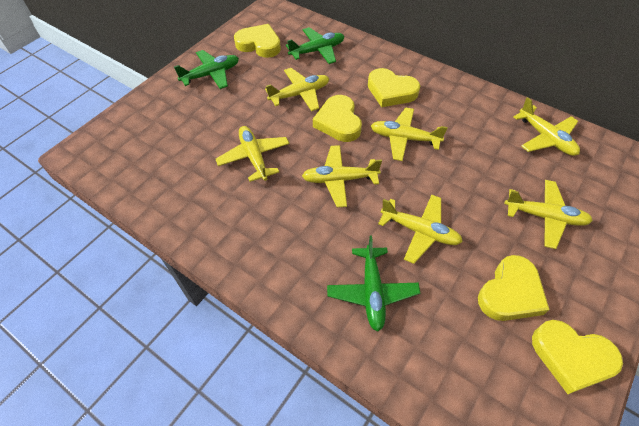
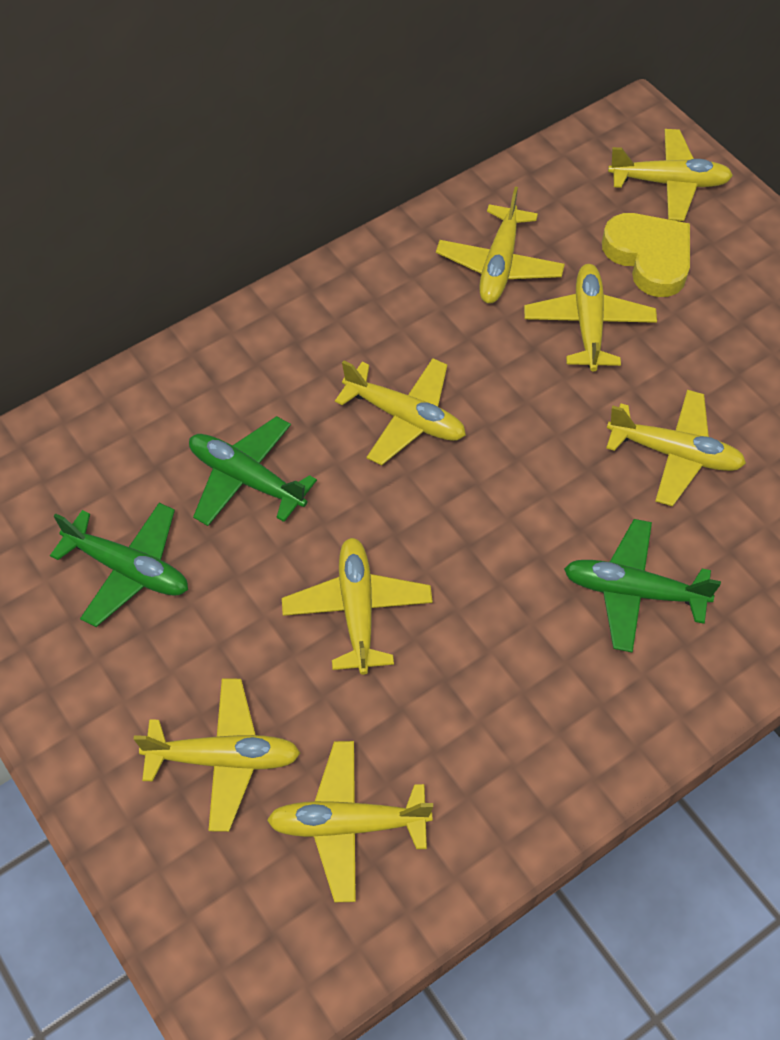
yellow heart: 5 -> 1
yellow plane: 7 -> 8

